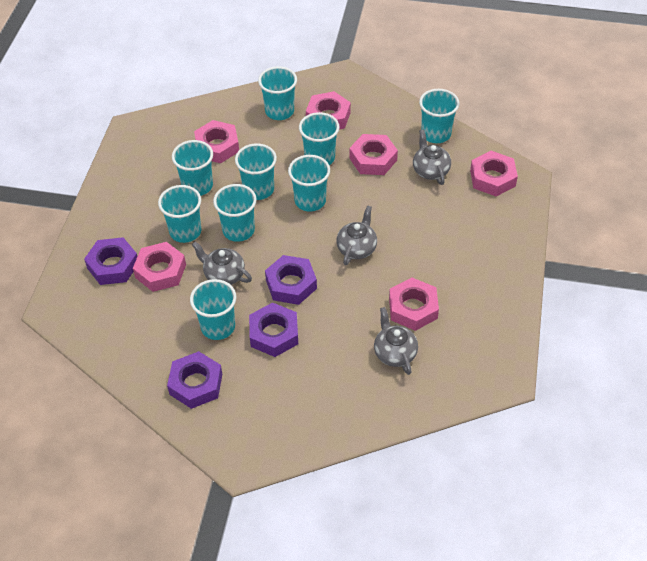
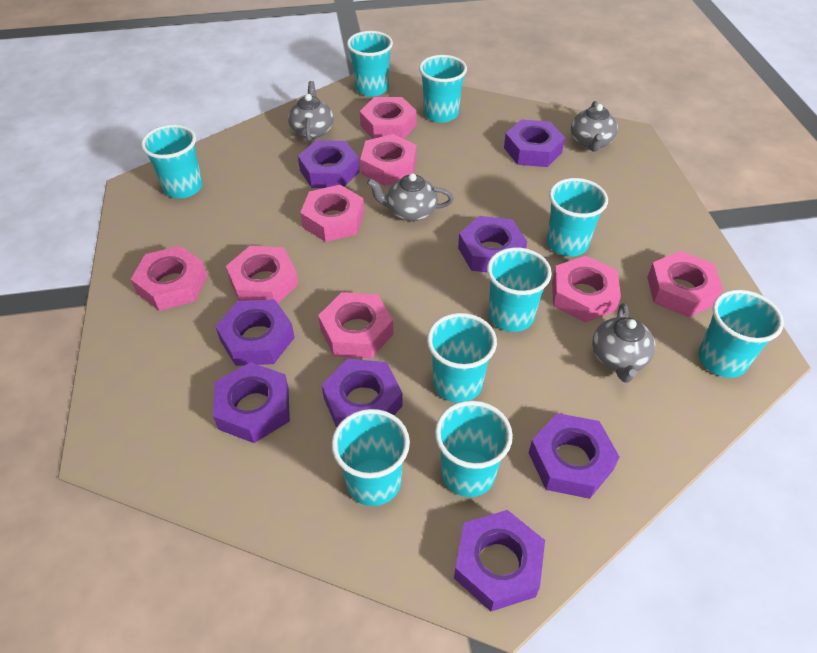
pink nut: 6 -> 8
purple nut: 4 -> 8

